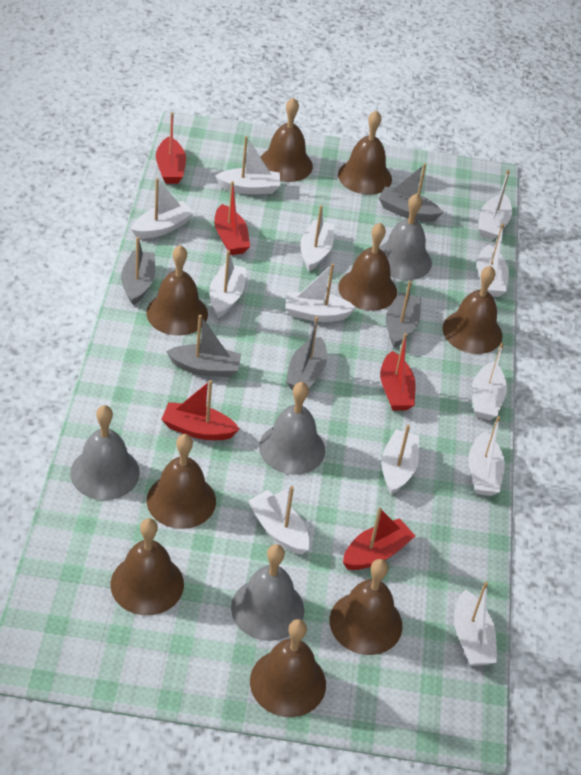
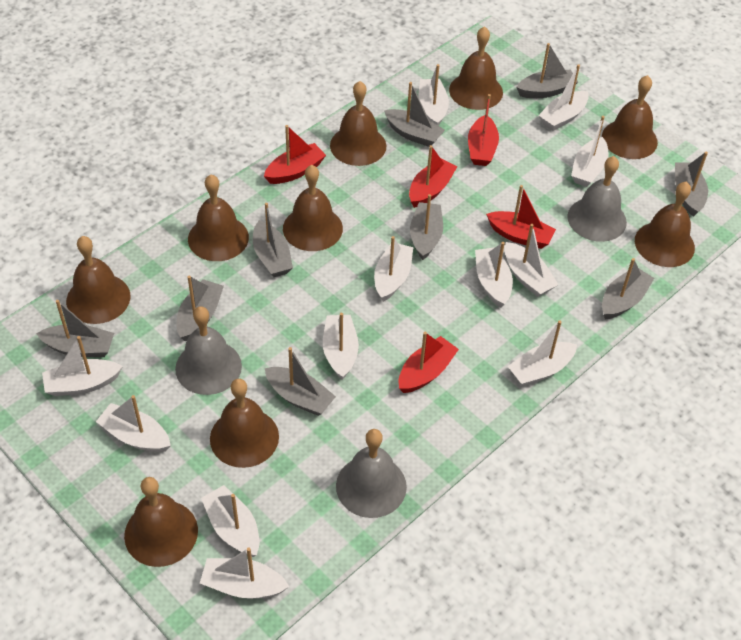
grey bell: 4 -> 3
grey boat: 5 -> 9

